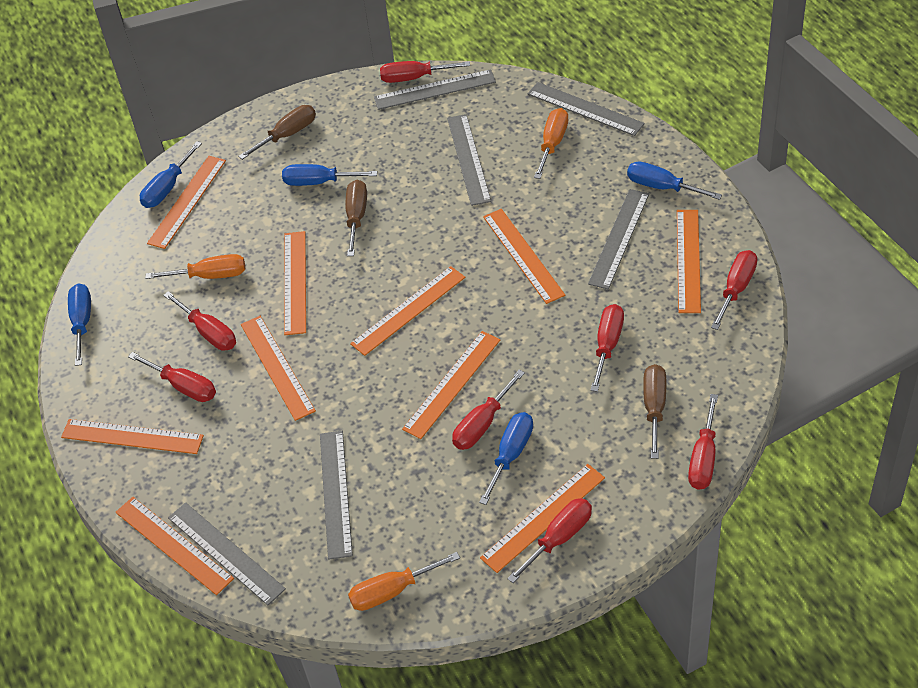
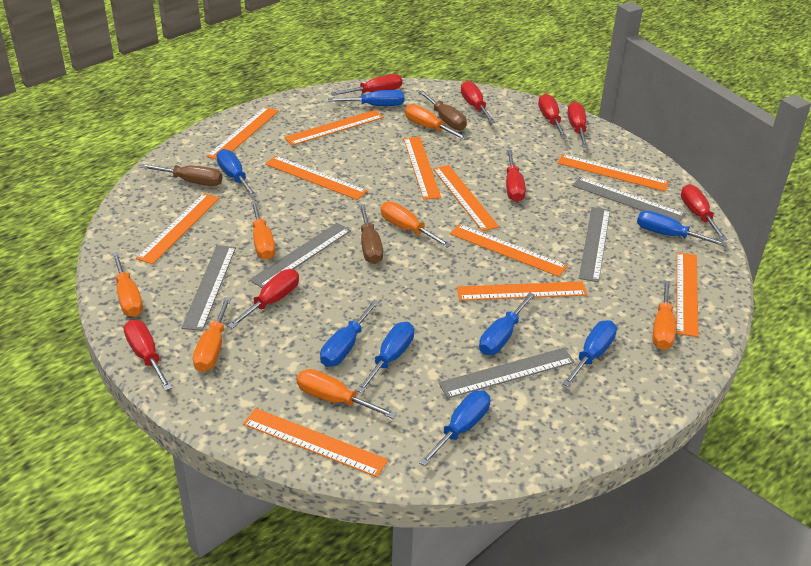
blue screwdriver: 5 -> 8
grey ruler: 6 -> 5
orange ruler: 10 -> 11
orange screwdriver: 3 -> 7

